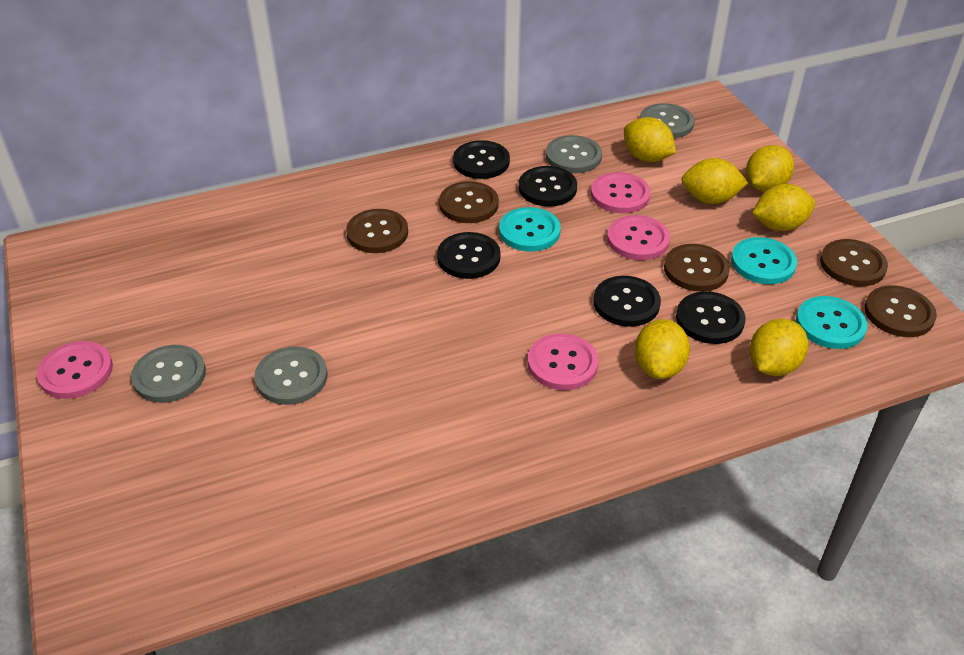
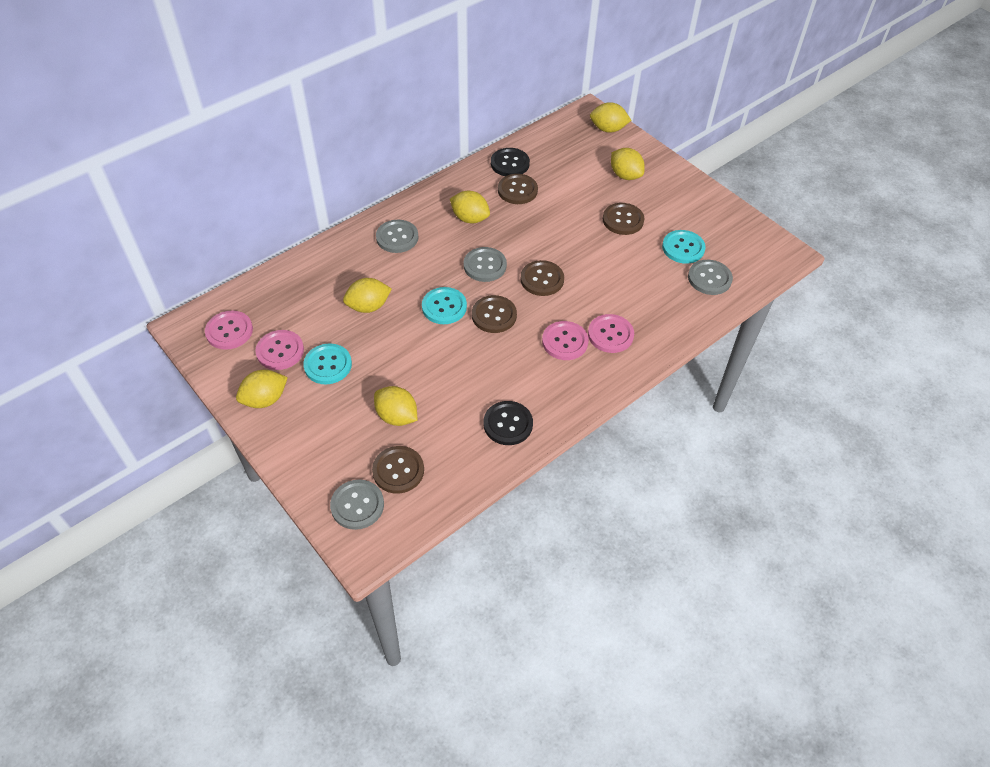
black button: 5 -> 2

